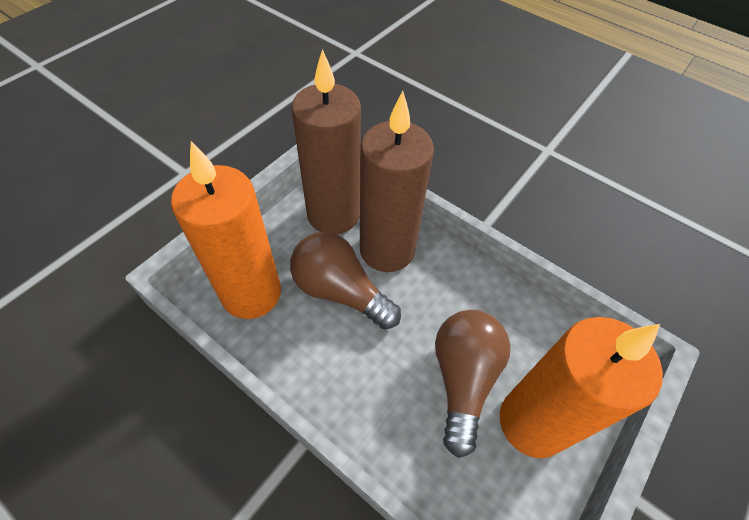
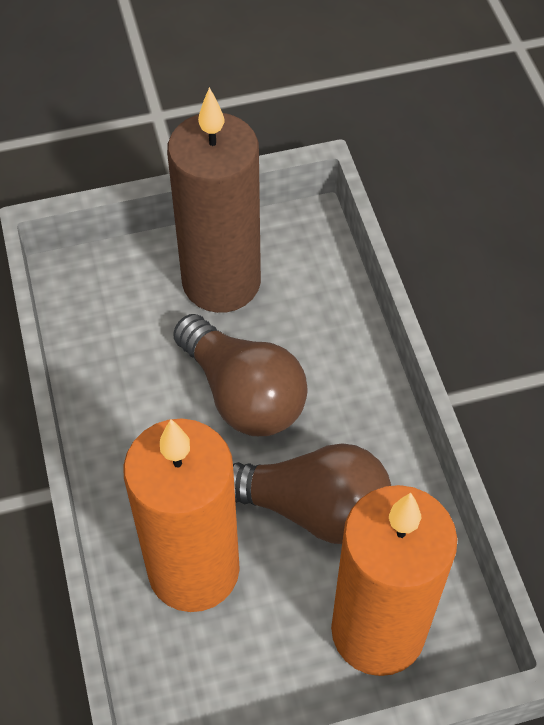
brown candle: 2 -> 1

